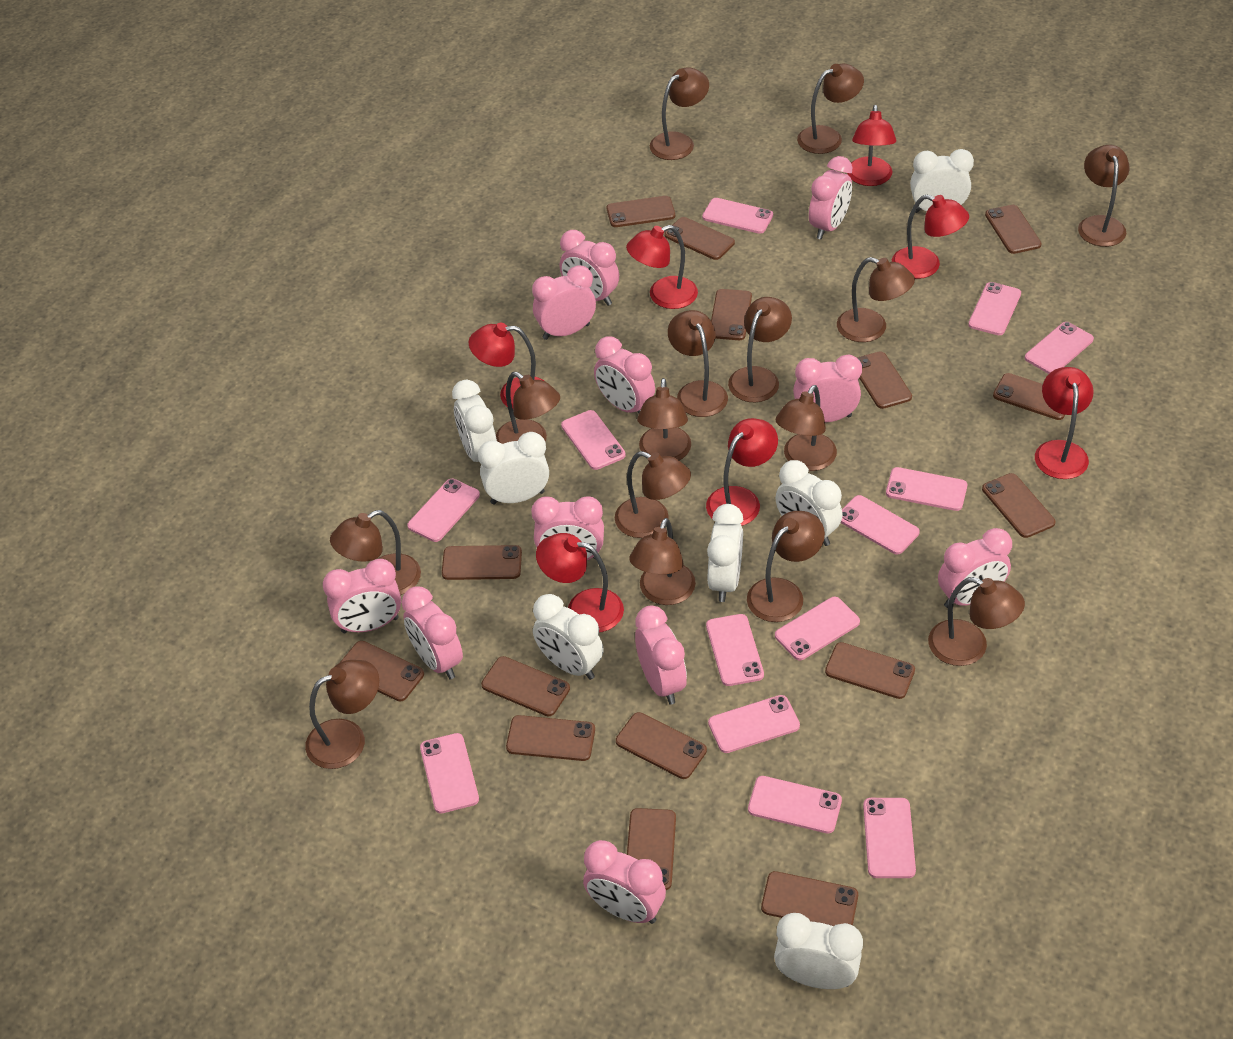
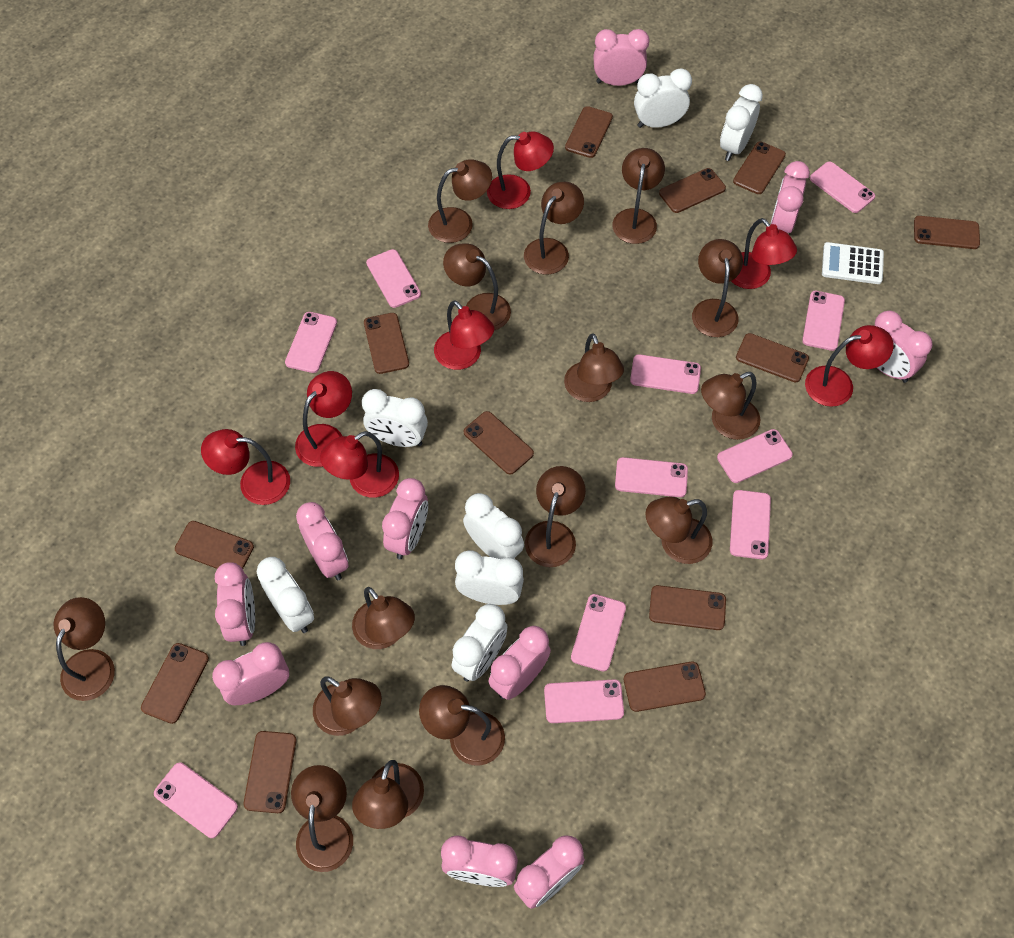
brown phone: 15 -> 12
pink clock: 11 -> 10
pink phone: 13 -> 11
white calculator: 0 -> 1

